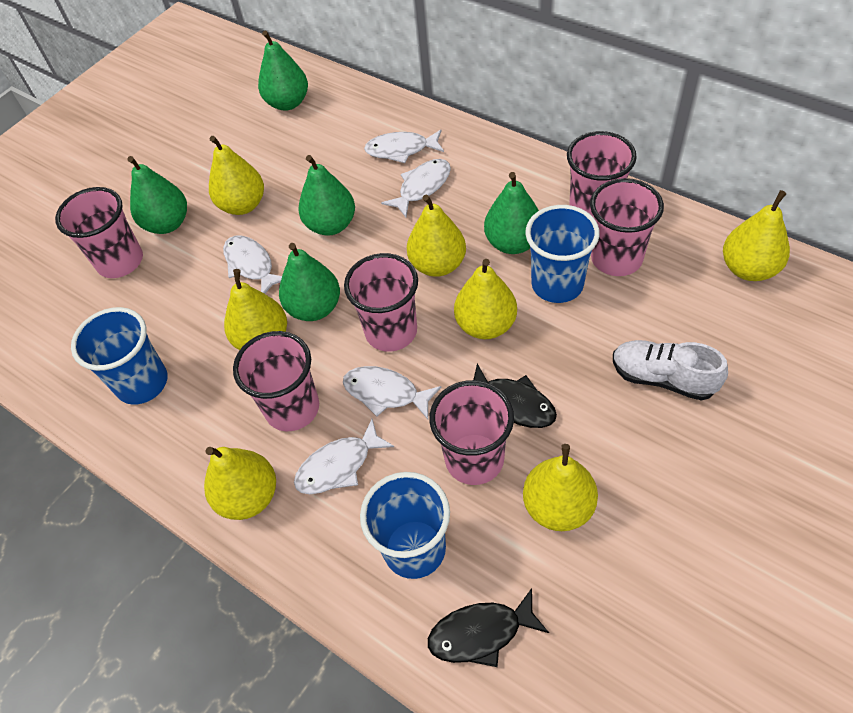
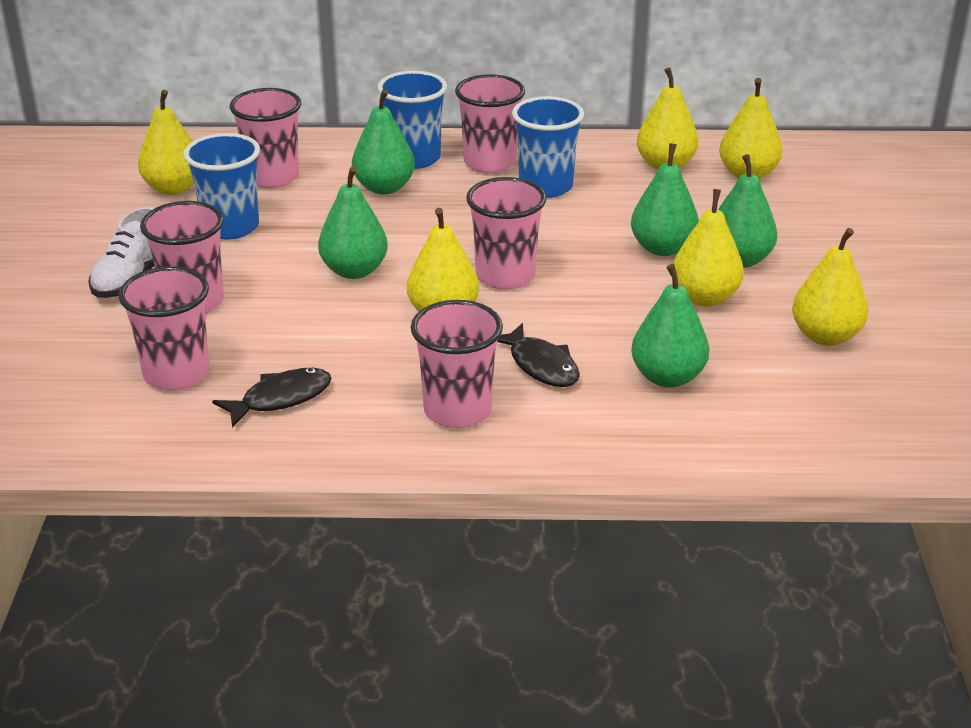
white fish: 5 -> 0
yellow pear: 7 -> 6

